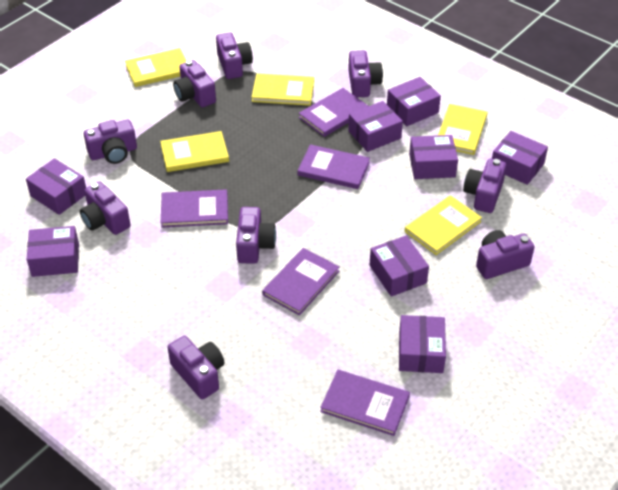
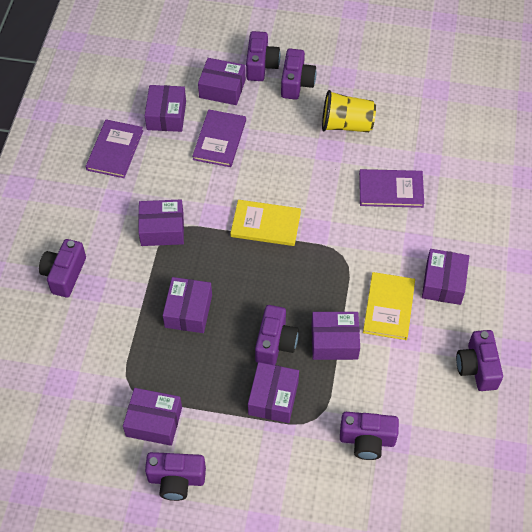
purple book: 5 -> 3
purple camera: 9 -> 7
yellow book: 5 -> 2
yellow cup: 0 -> 1

